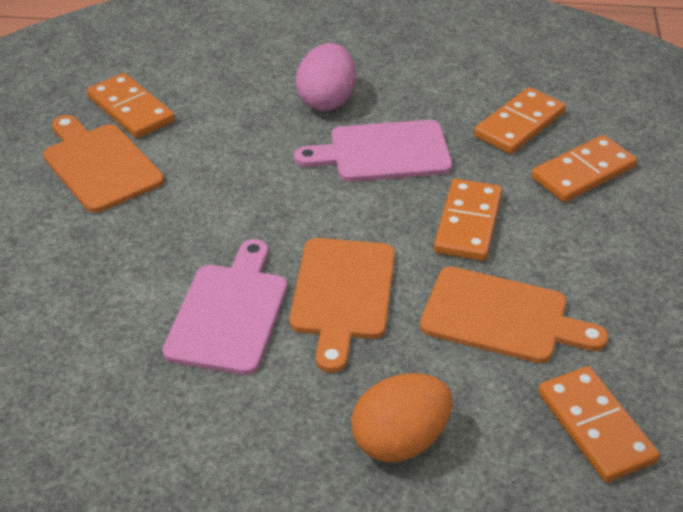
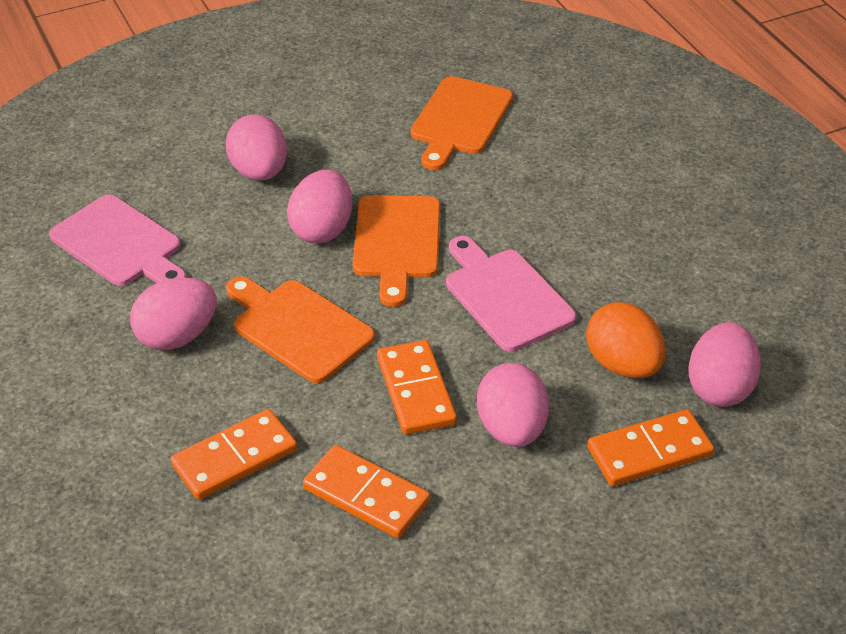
orange domino: 5 -> 4
pink egg: 1 -> 5

